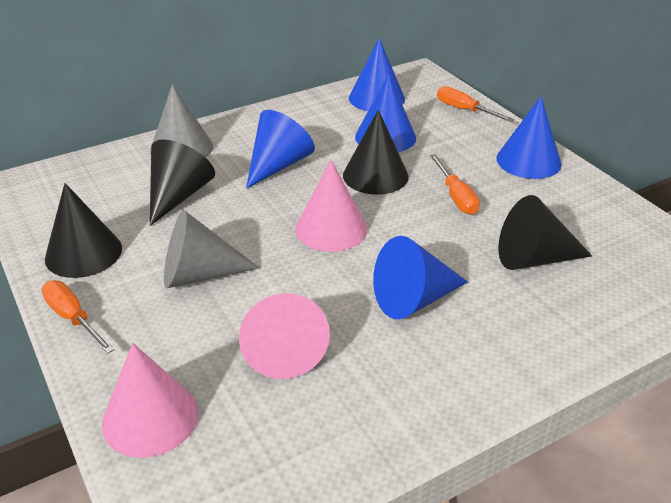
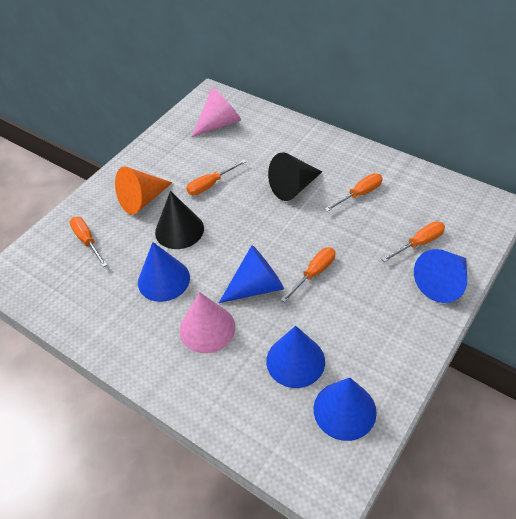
black cone: 4 -> 2
grey cone: 2 -> 0
orange cone: 0 -> 1
orange screwdriver: 3 -> 5
pink cone: 3 -> 2

